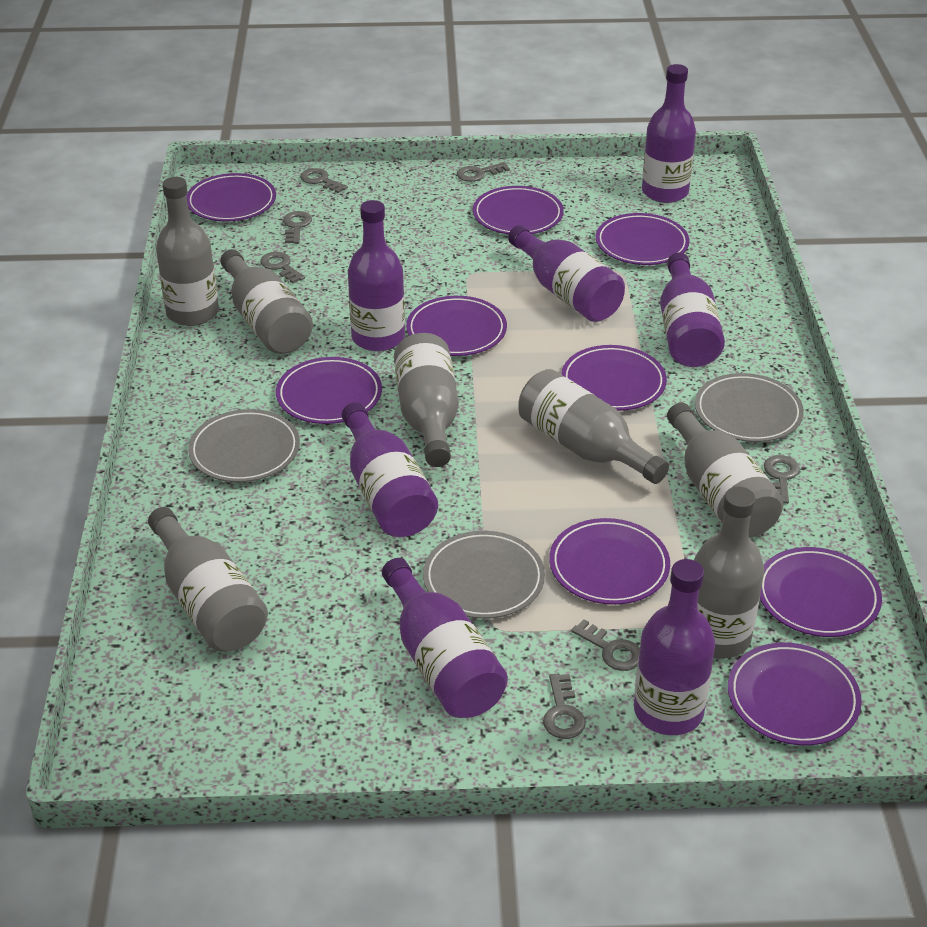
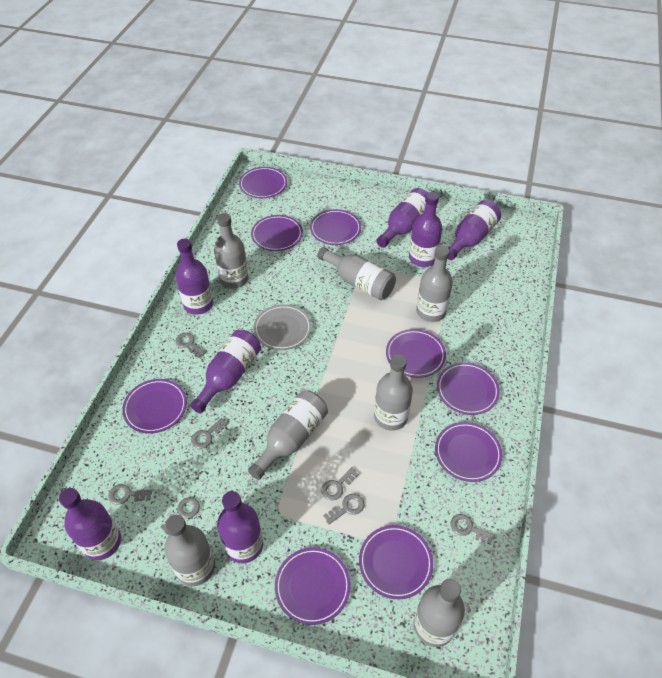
grey plate: 3 -> 1

